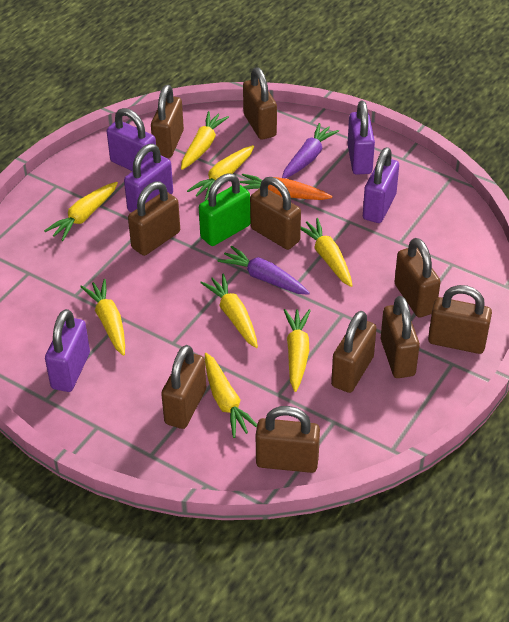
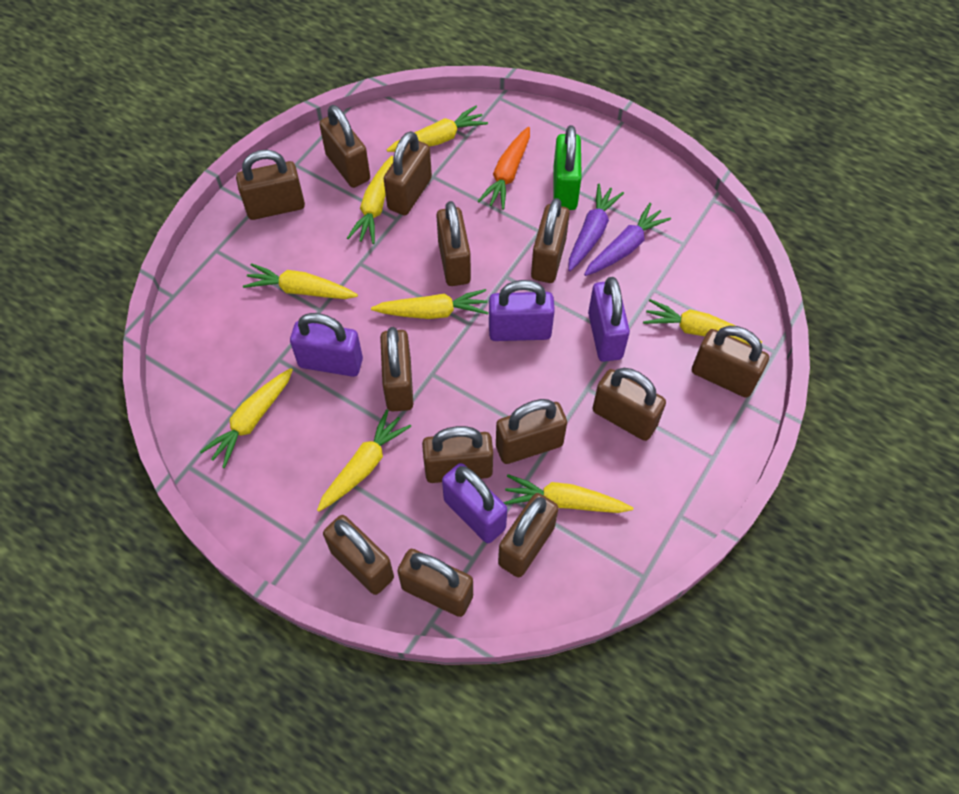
brown padlock: 10 -> 13
purple padlock: 5 -> 4

